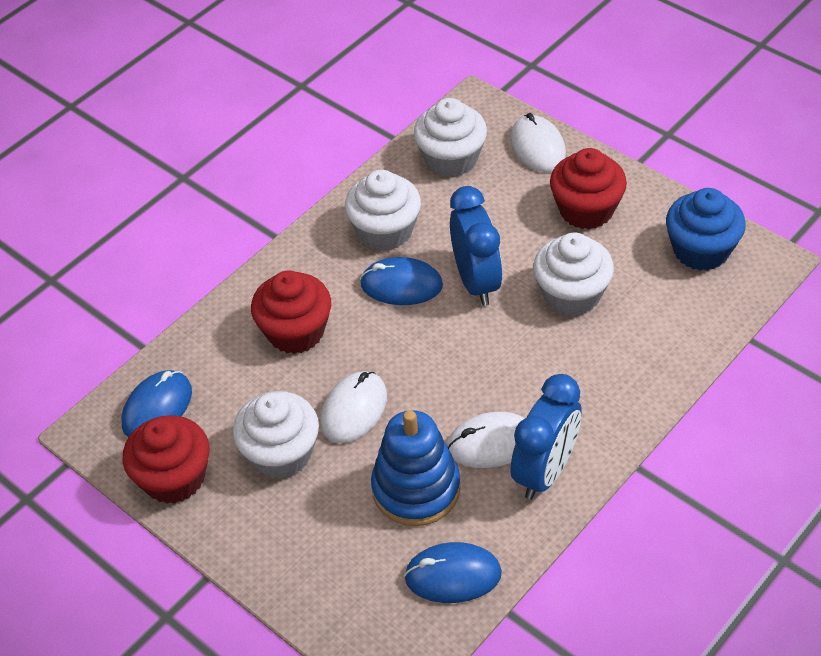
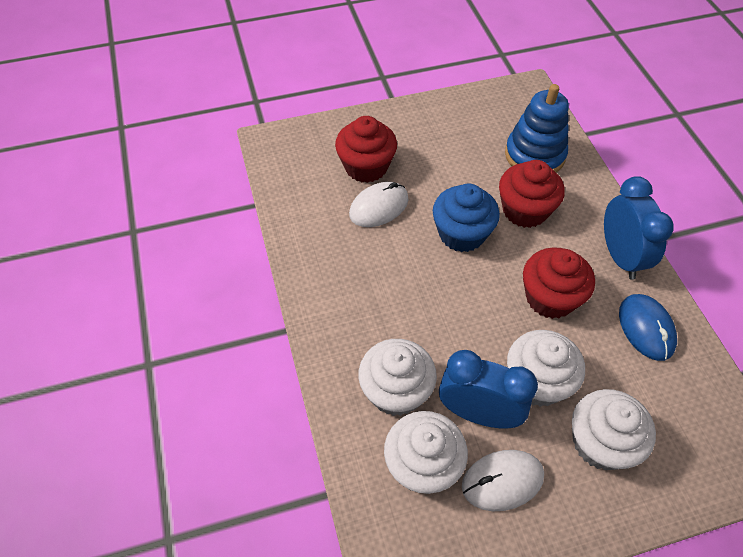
blue mouse: 3 -> 1
white mouse: 3 -> 2

